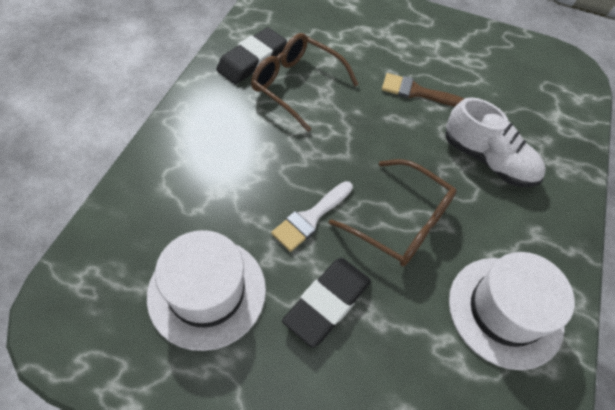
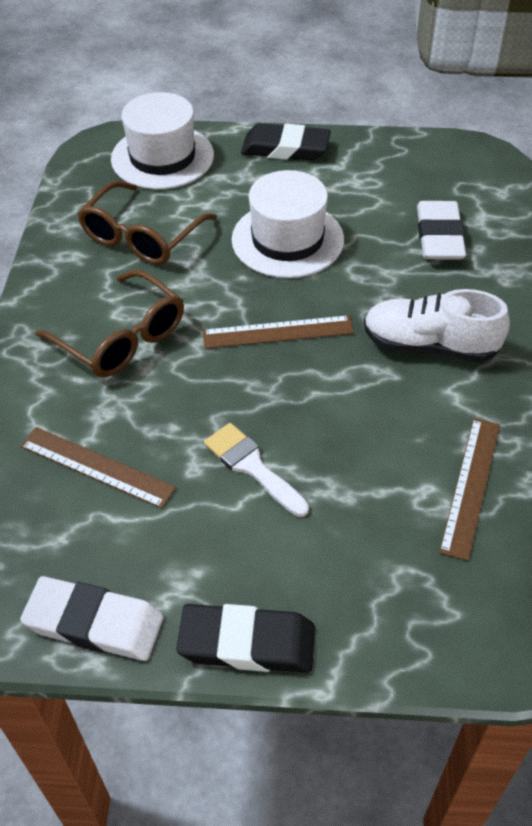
brown brush: 1 -> 0
brown ruler: 0 -> 3
white eraser: 0 -> 2

